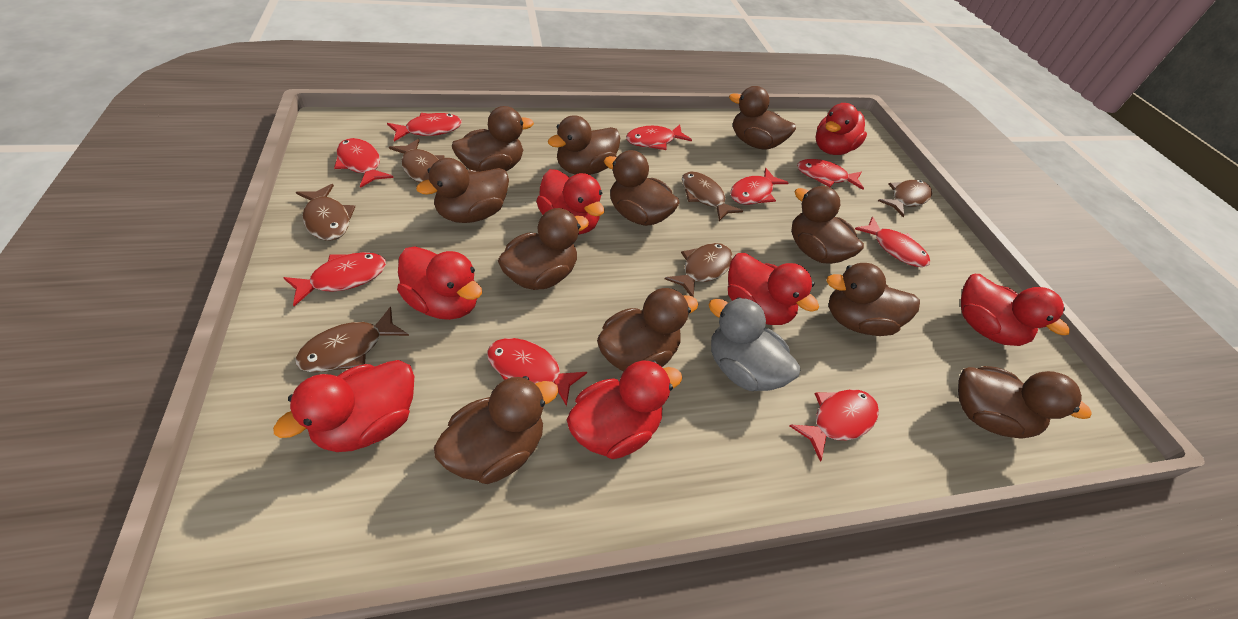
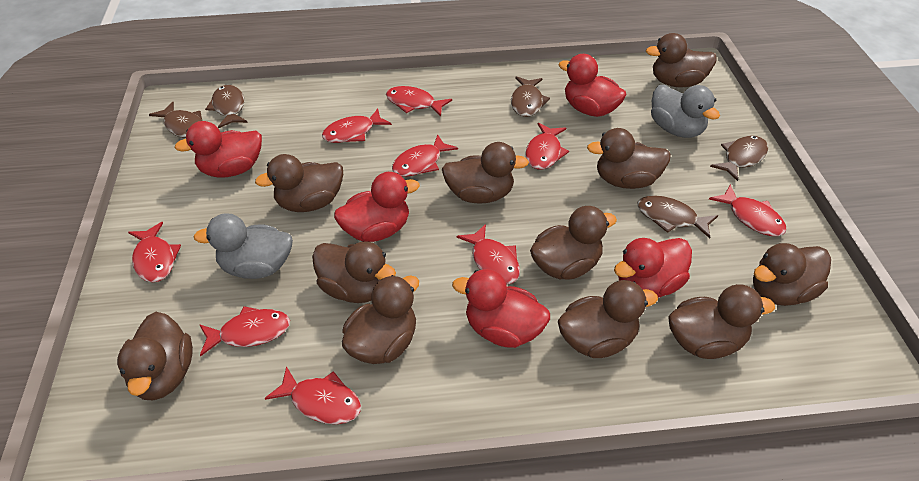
brown fish: 6 -> 5
grey duck: 1 -> 2
red duck: 7 -> 5

